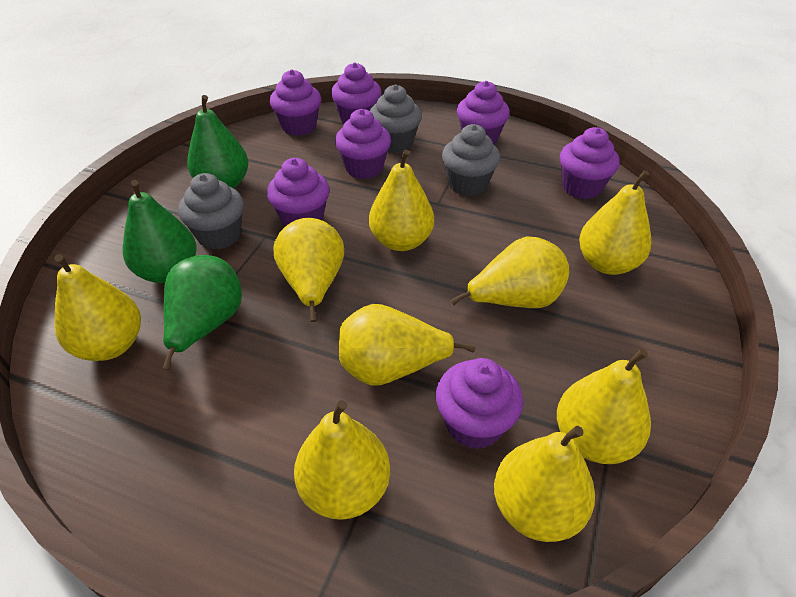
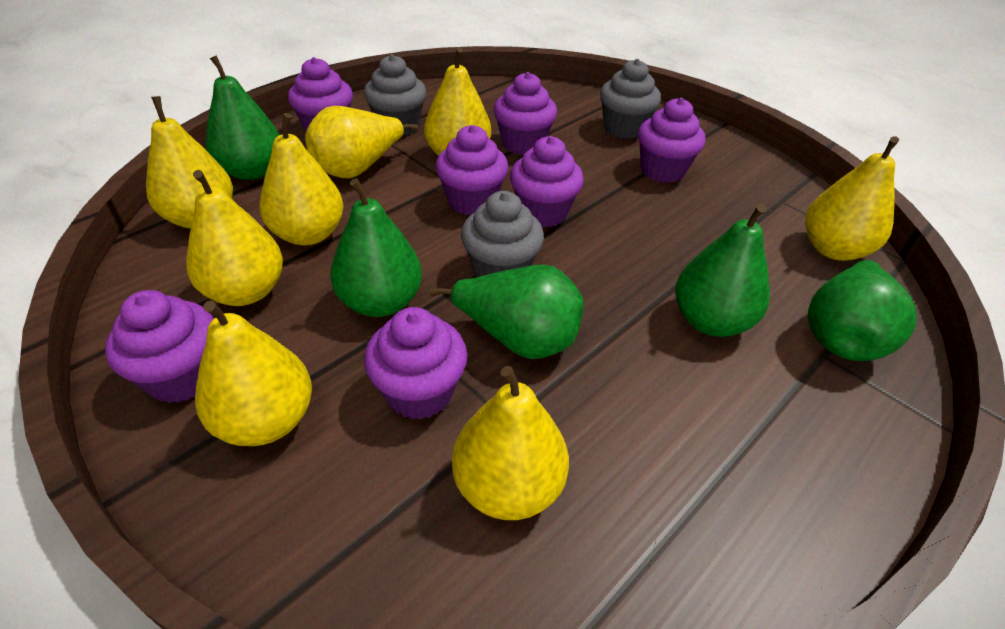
green pear: 3 -> 5
yellow pear: 9 -> 8

